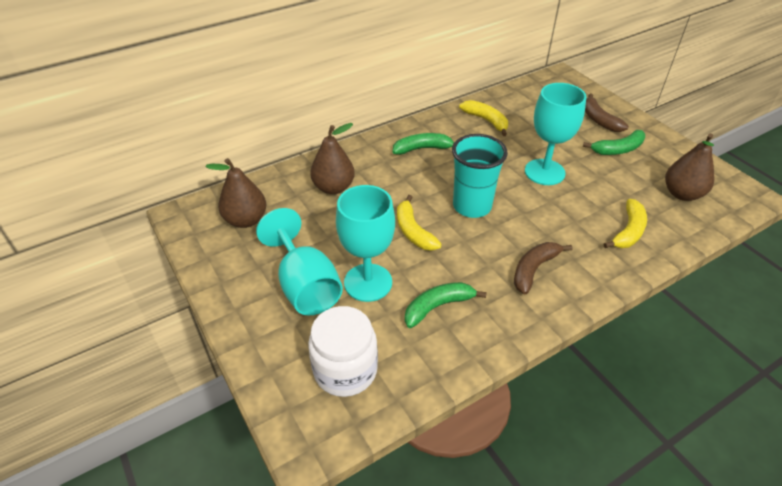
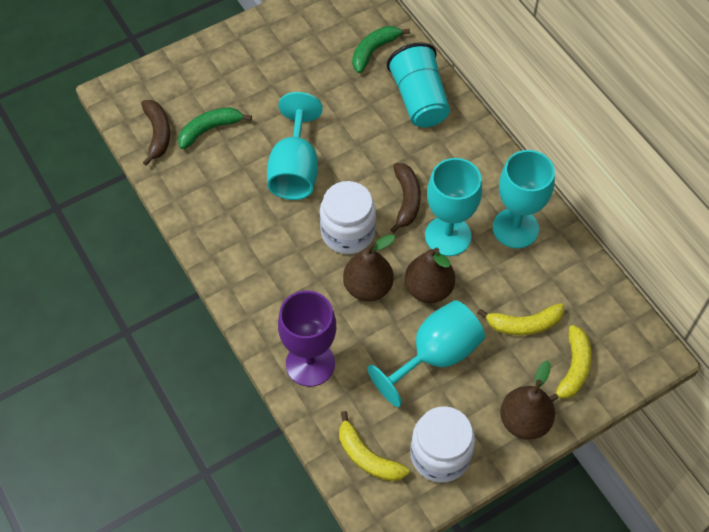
green banana: 3 -> 2
purple goblet: 0 -> 1
turquoise goblet: 3 -> 4
white jar: 1 -> 2

